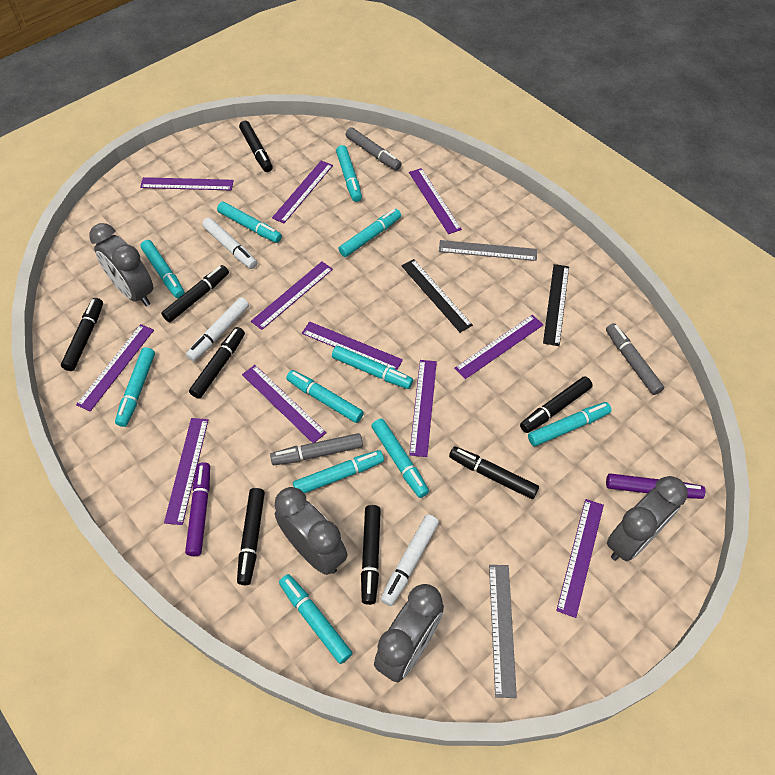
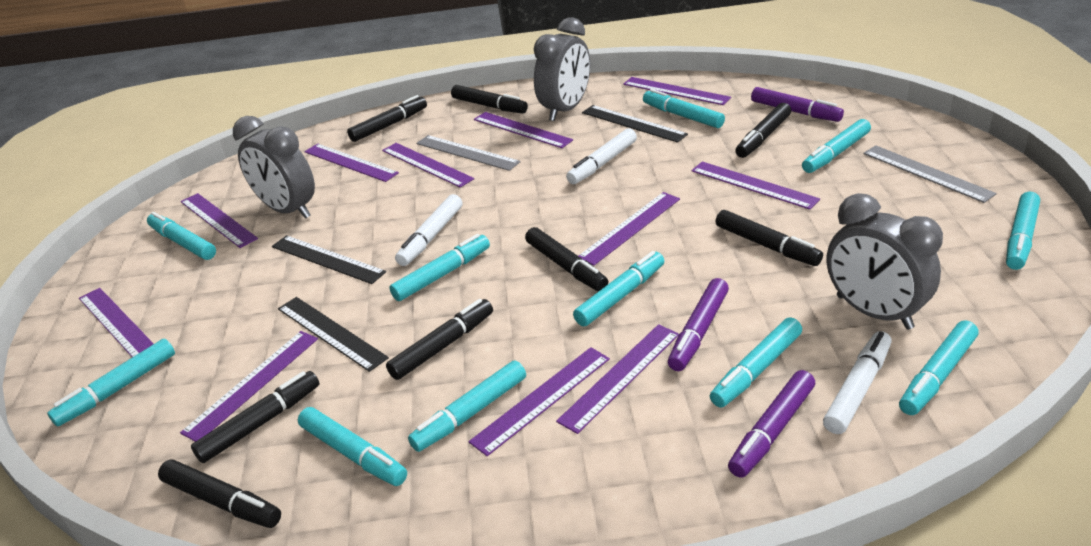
black ruler: 2 -> 3
grey clock: 4 -> 3
grey marker: 3 -> 0
purple marker: 2 -> 3

